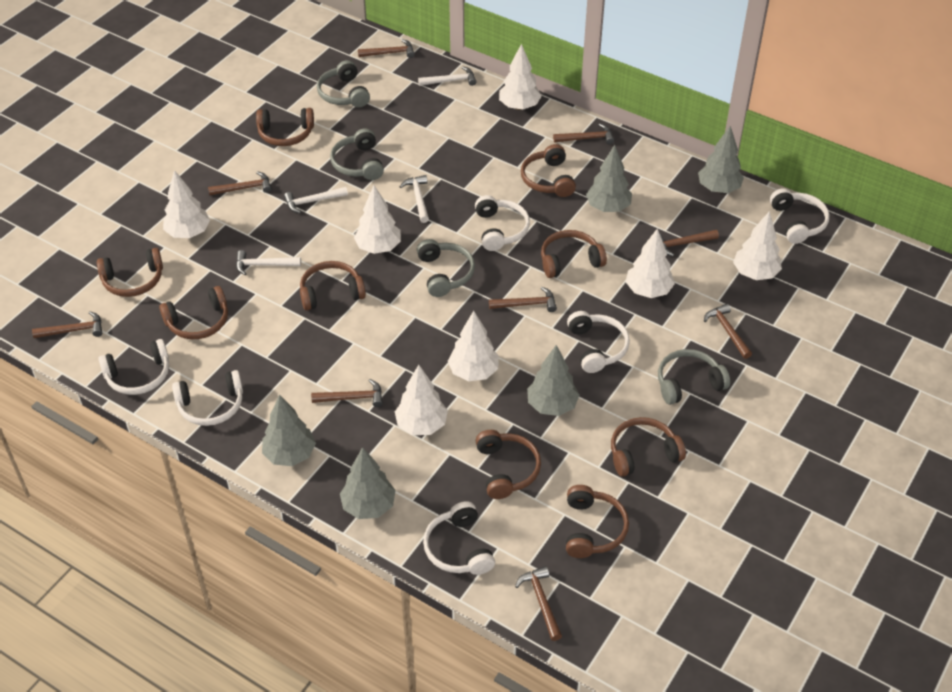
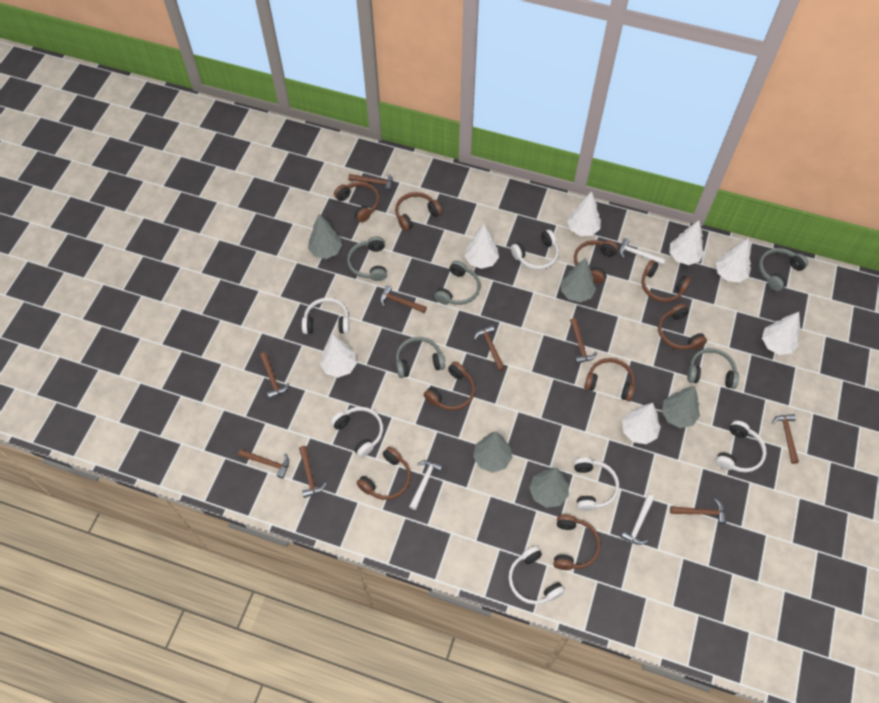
grey headphones: 4 -> 5
white hammer: 4 -> 3

